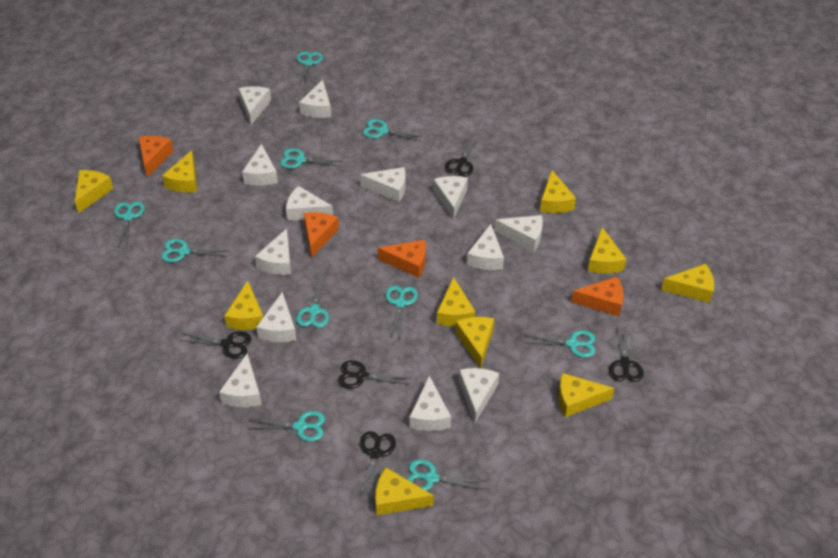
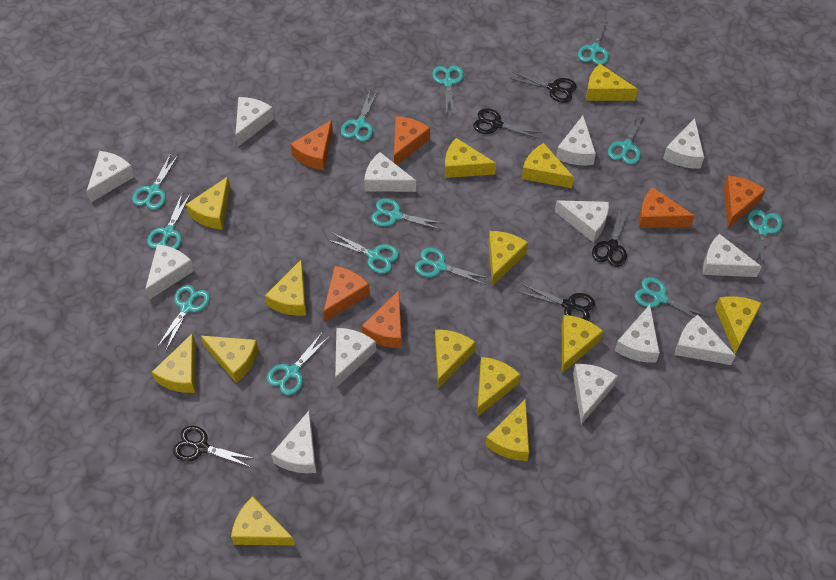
orange cheese: 4 -> 6
turquoise scissors: 10 -> 13
yellow cheese: 10 -> 14

